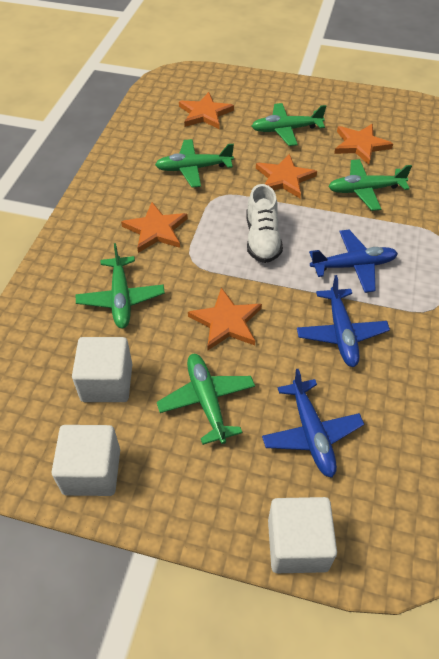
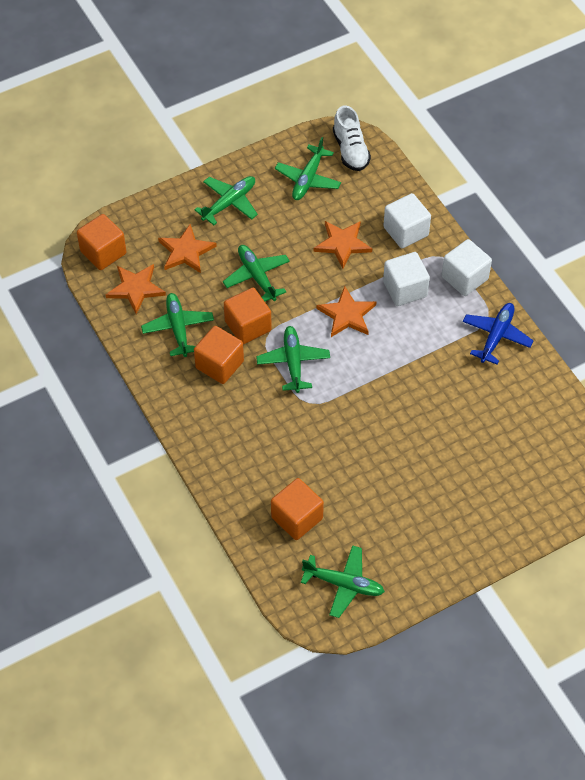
blue plane: 3 -> 1
green plane: 5 -> 6
orange cube: 0 -> 4
orange star: 5 -> 4

